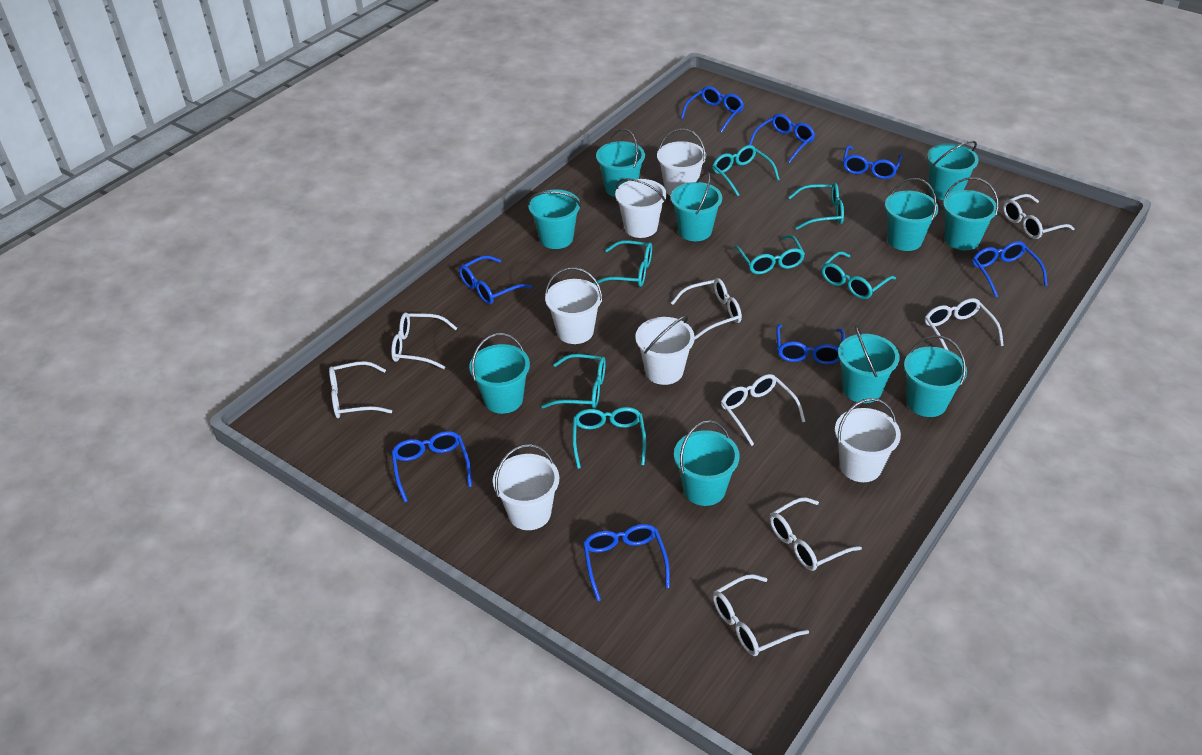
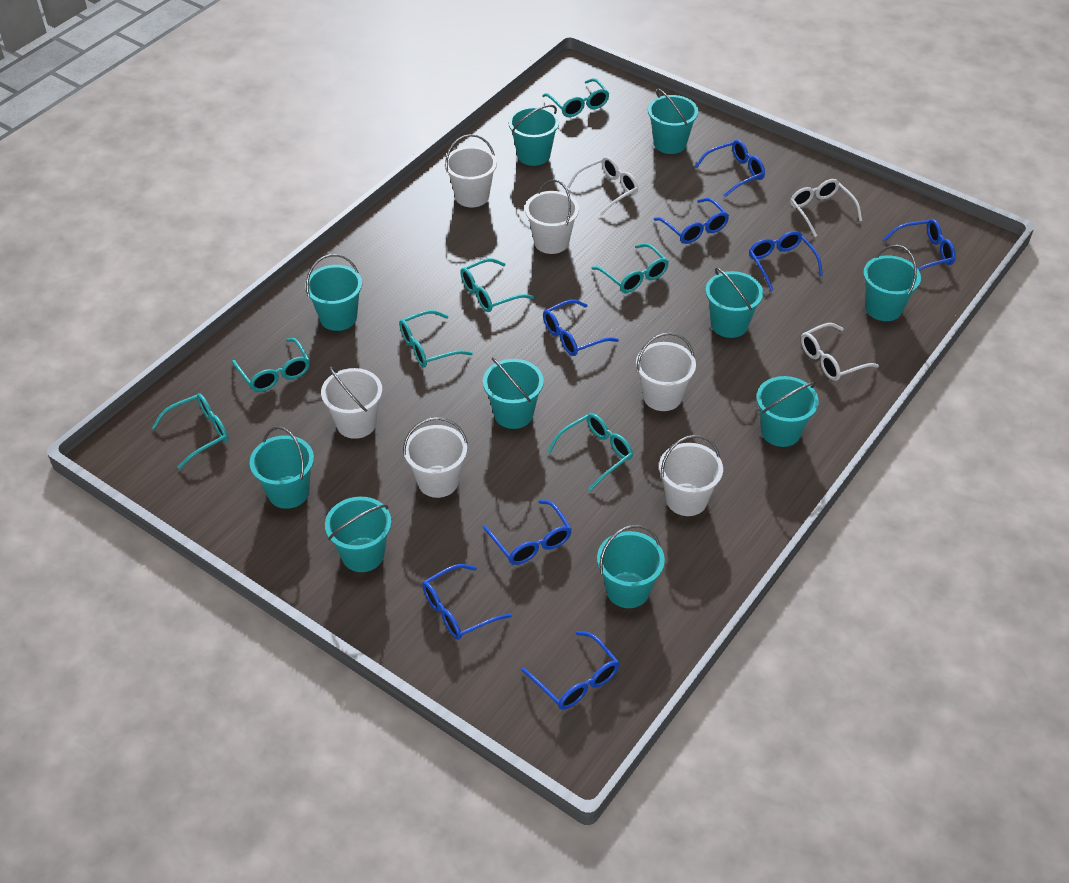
white glasses: 8 -> 3

